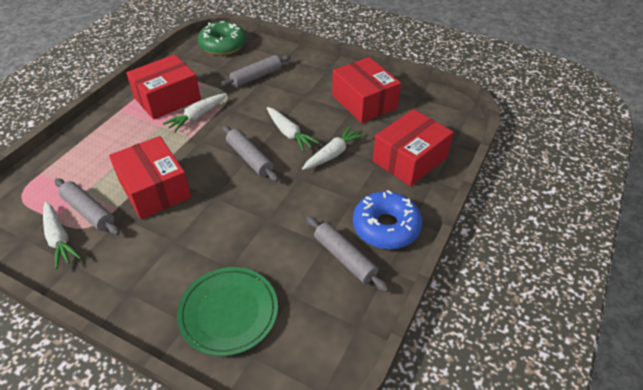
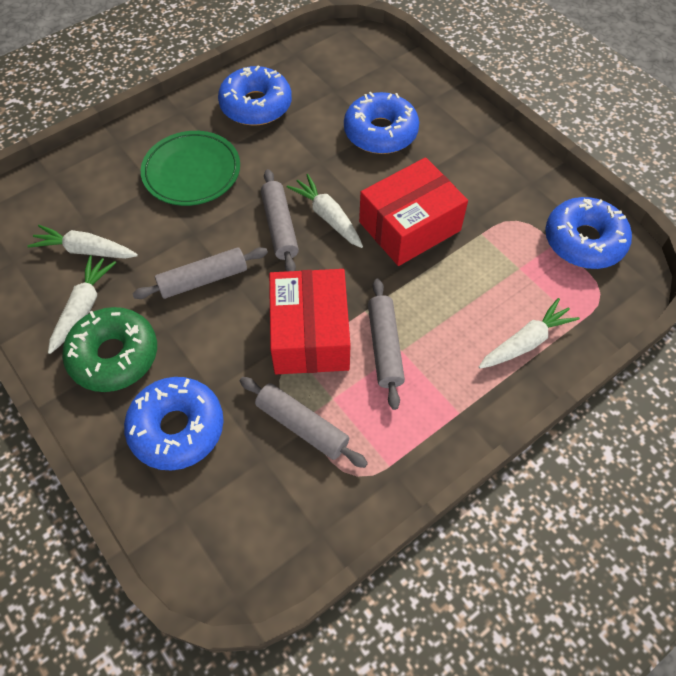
blue donut: 1 -> 4
red box: 4 -> 2

